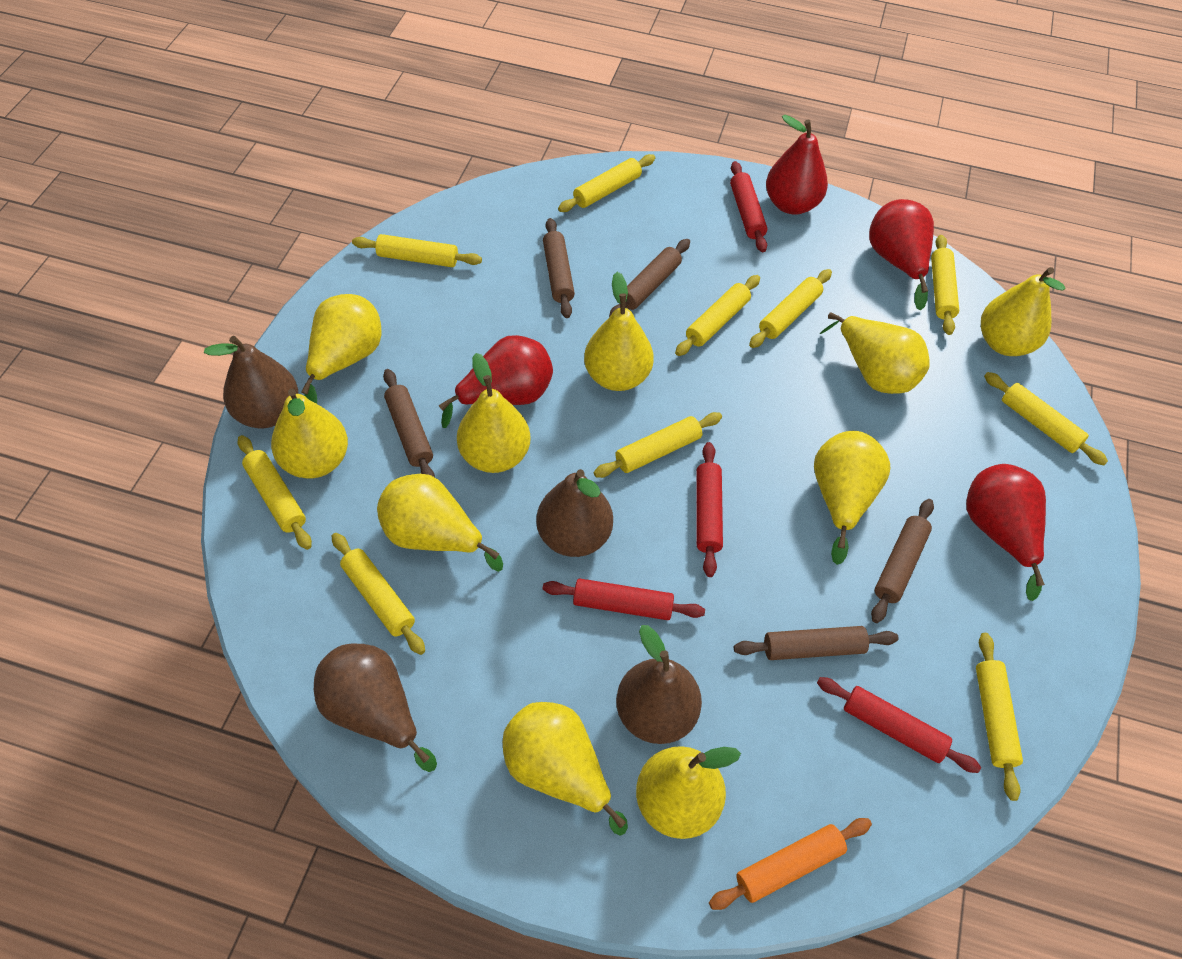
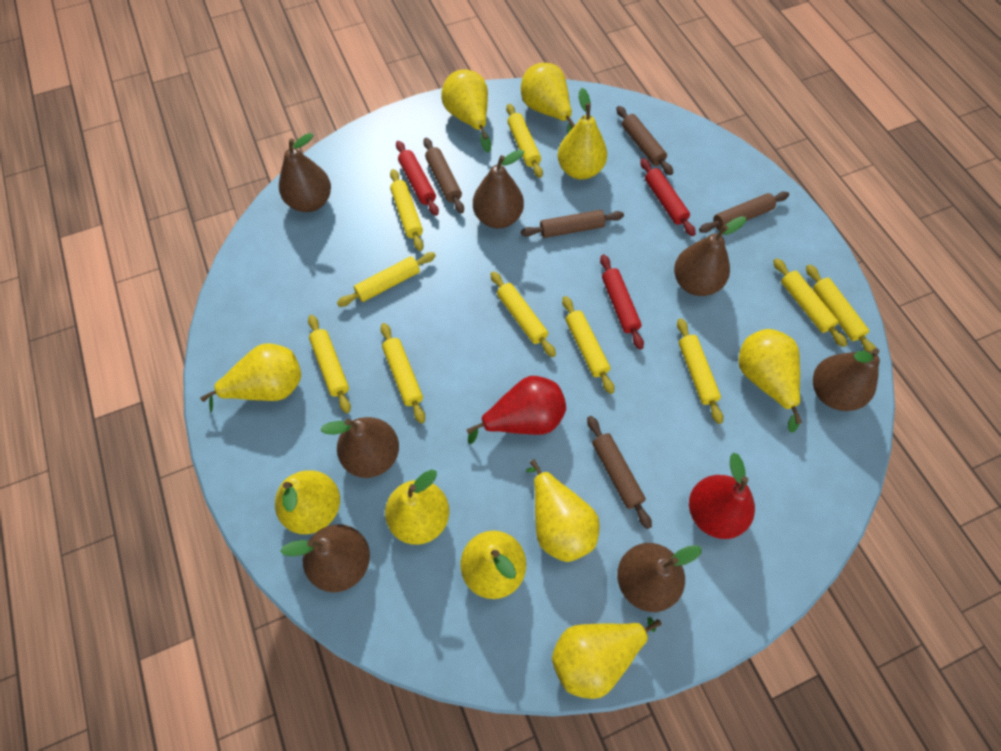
brown pear: 4 -> 7
orange rolling pin: 1 -> 0
red pear: 4 -> 2
red rolling pin: 4 -> 3

